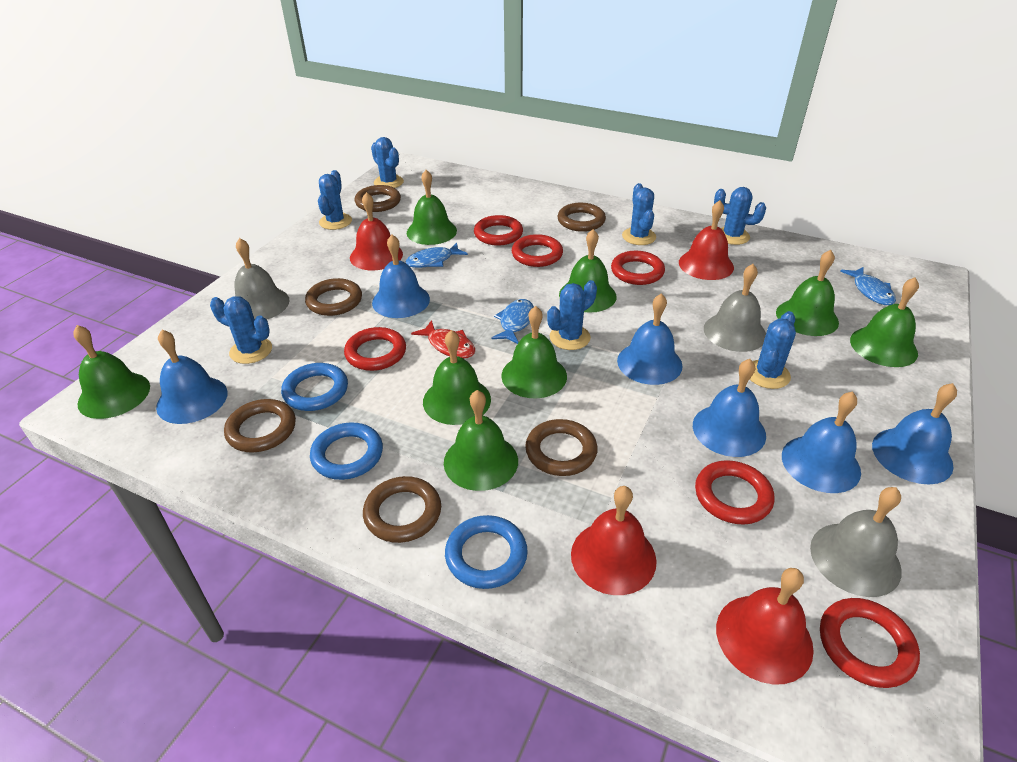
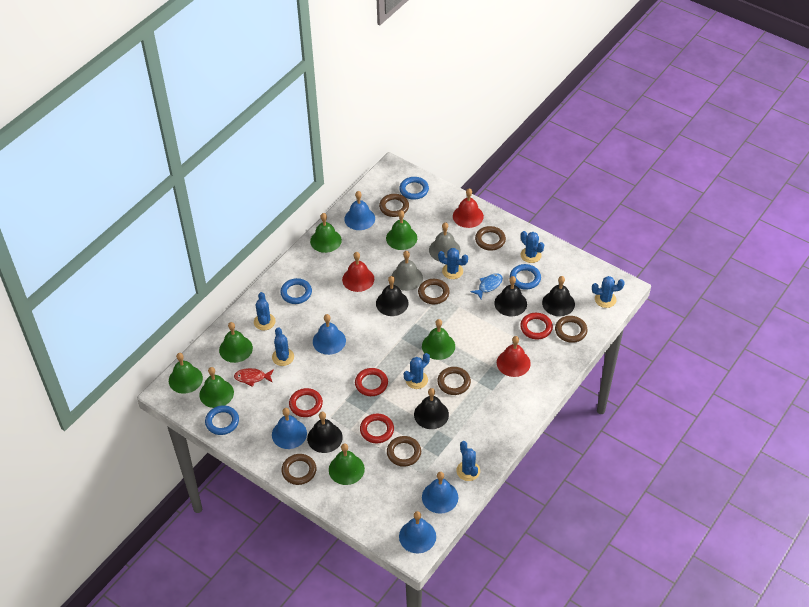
black bell: 0 -> 5
blue bell: 6 -> 5
blue fish: 3 -> 1
blue ring: 3 -> 4
brown ring: 6 -> 7
green bell: 8 -> 7
grey bell: 3 -> 2
red bell: 4 -> 3
red ring: 6 -> 4

